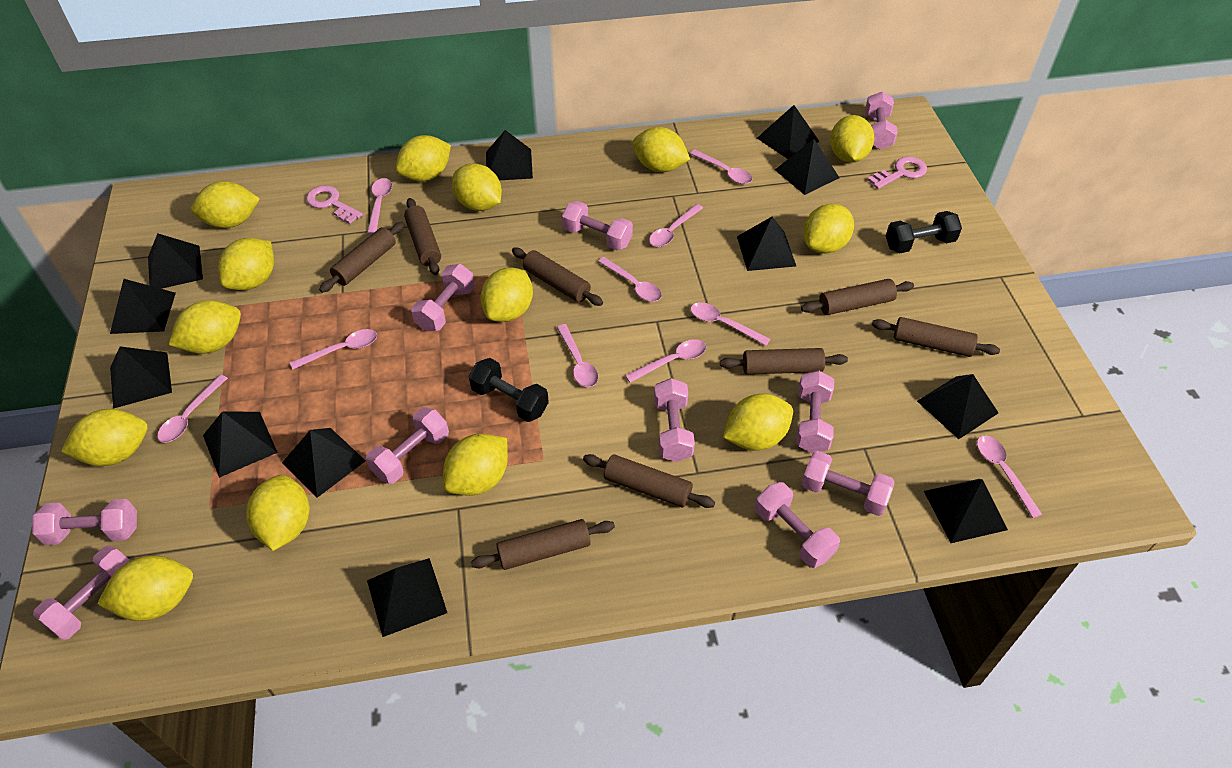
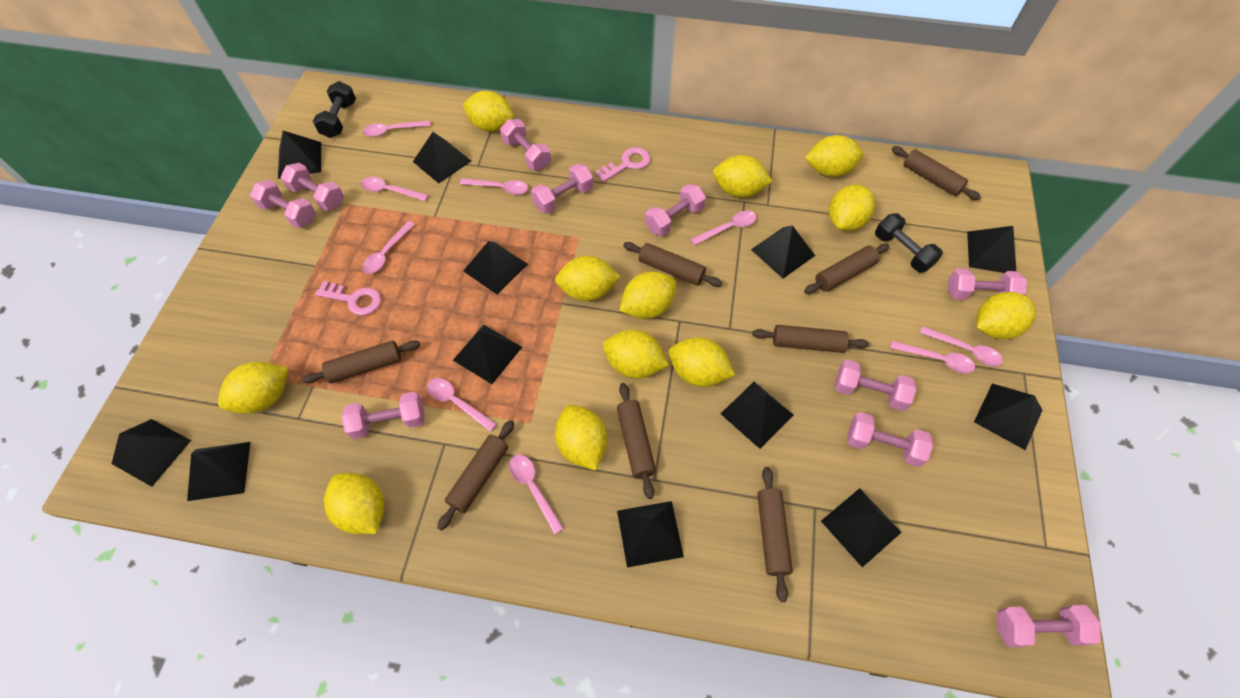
pink spoon: 10 -> 9
yellow lemon: 14 -> 12

